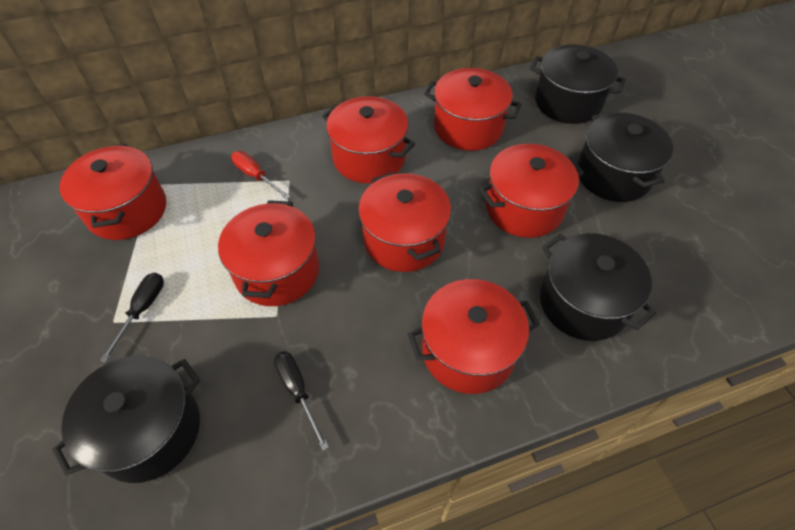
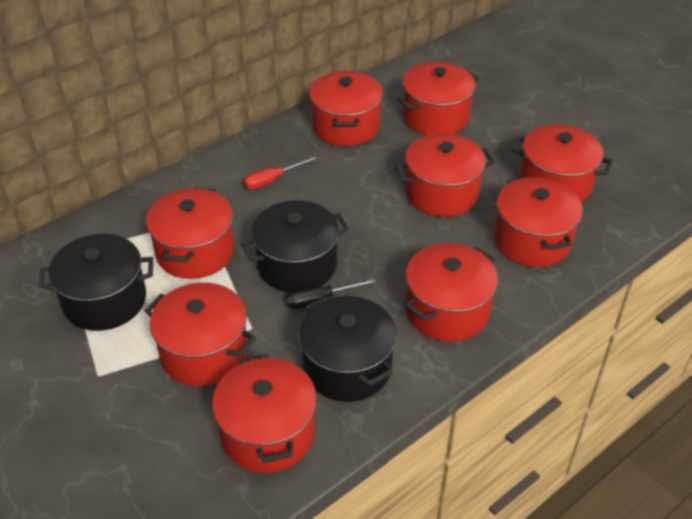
black pot: 4 -> 3
black screwdriver: 2 -> 1
red pot: 7 -> 9

